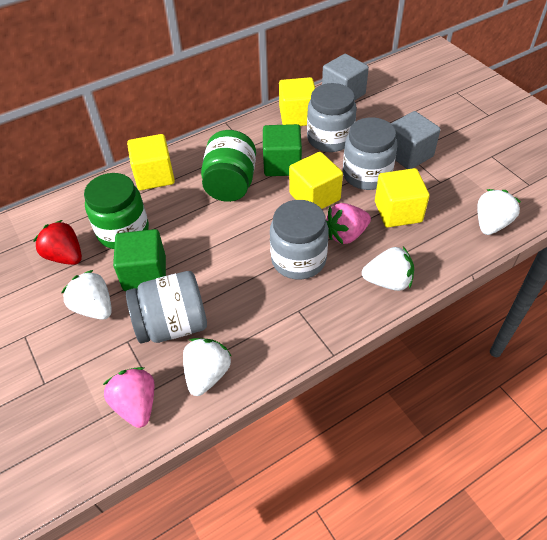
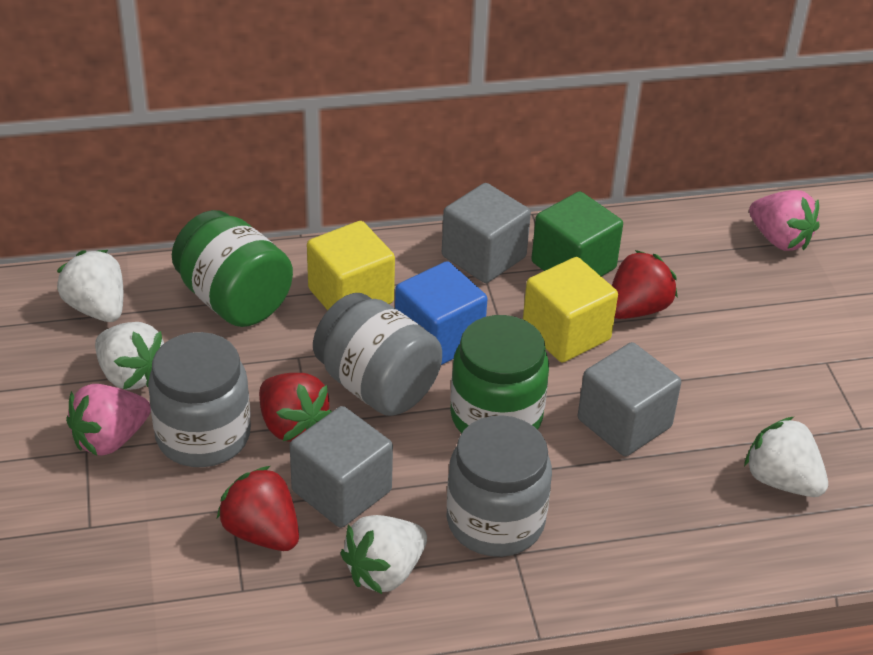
blue cube: 0 -> 1
green cube: 2 -> 1
grey cube: 2 -> 3
grey jar: 4 -> 3
red strawberry: 1 -> 3
yellow cube: 4 -> 2

